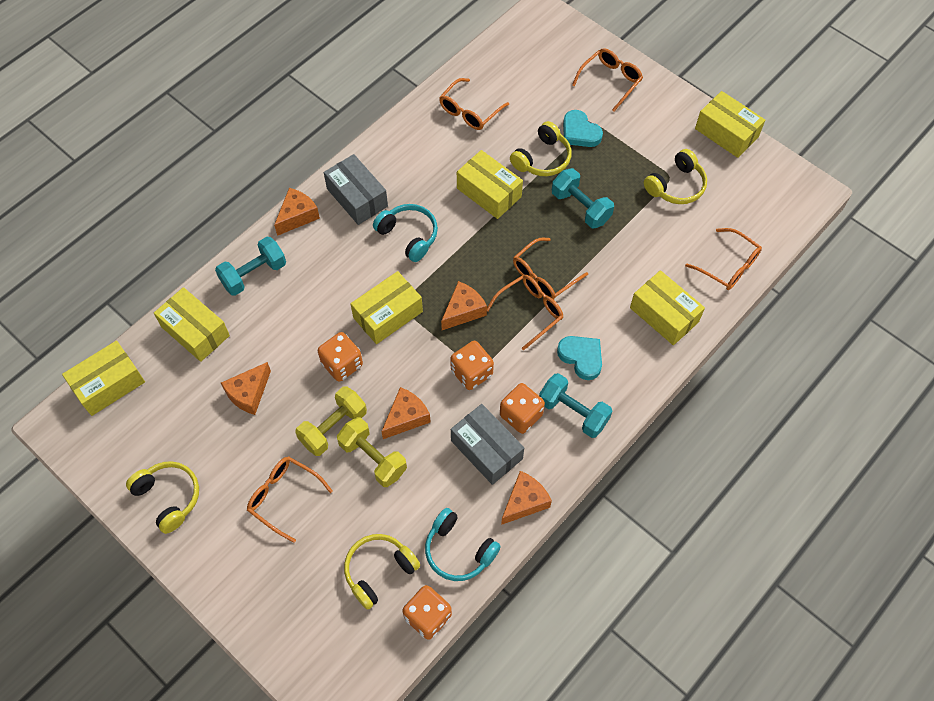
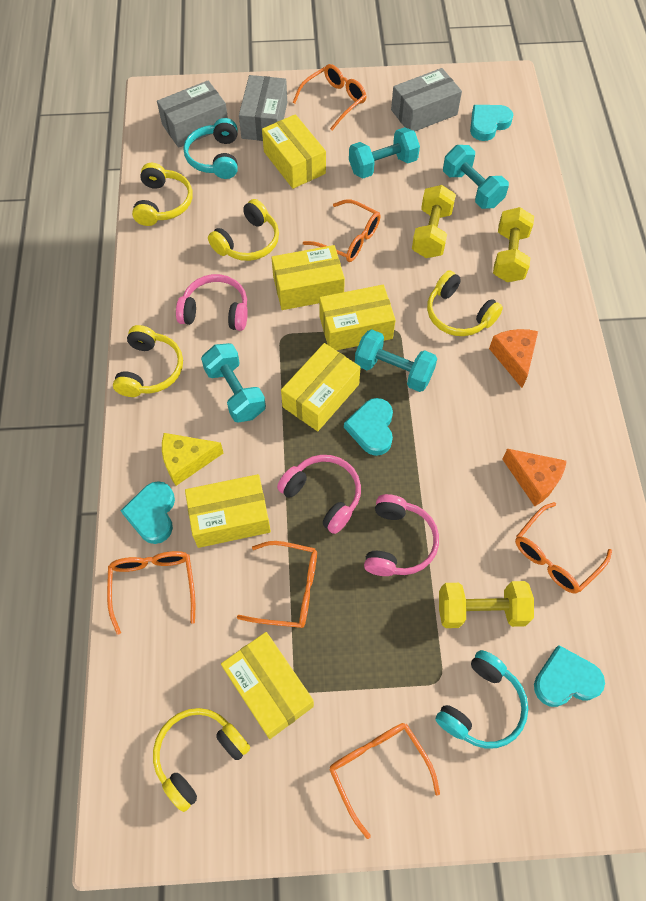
grey box: 2 -> 3
orange cheese: 5 -> 2
orange dice: 4 -> 0
pink headphones: 0 -> 3
turquoise dumbbell: 3 -> 4
turquoise heart: 2 -> 4
yellow cheese: 0 -> 1
yellow dumbbell: 2 -> 3
yellow headphones: 4 -> 5

